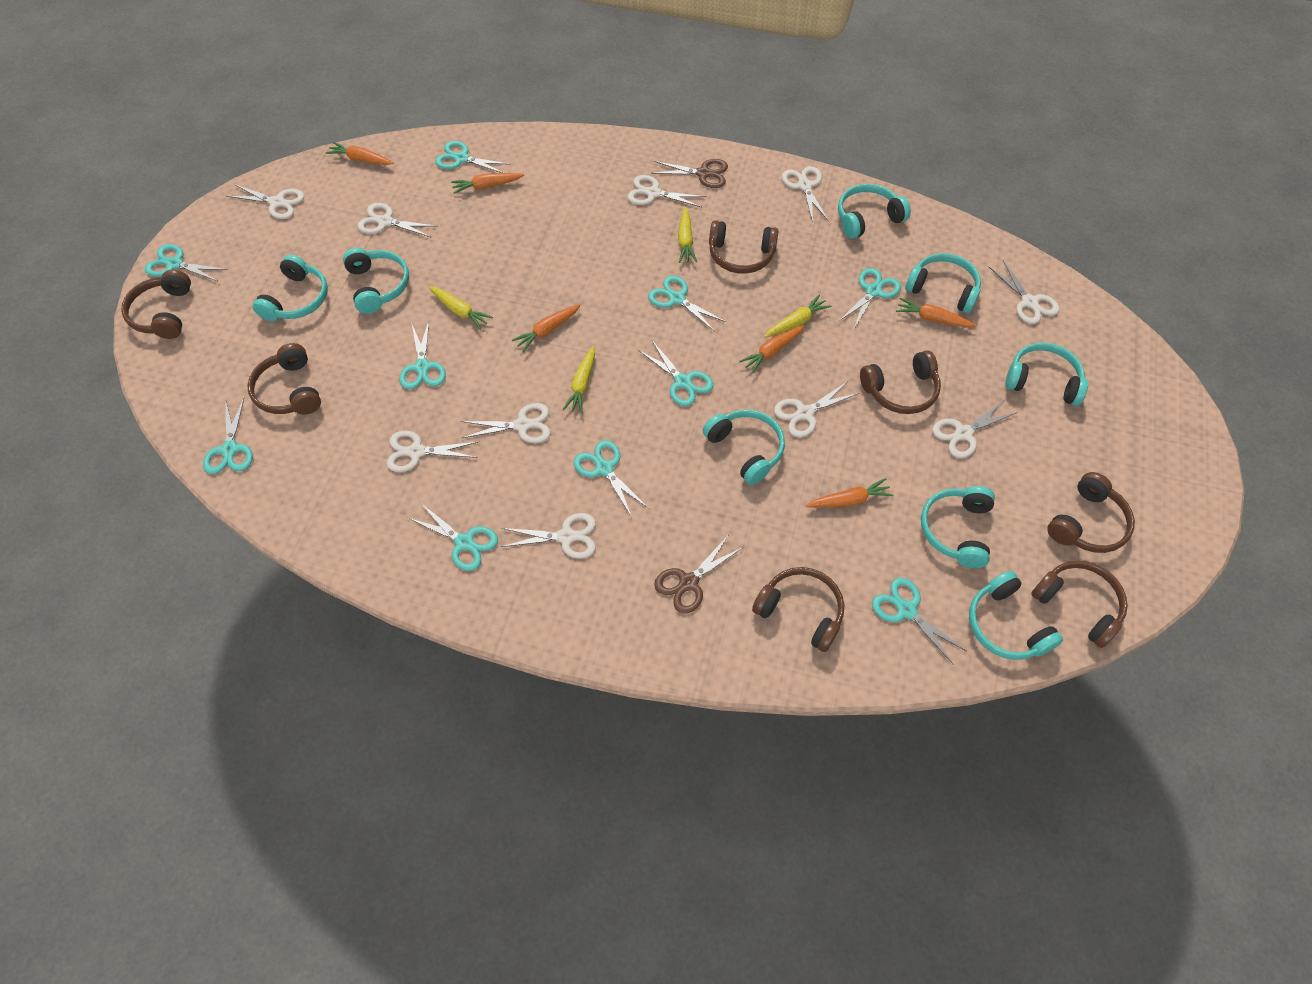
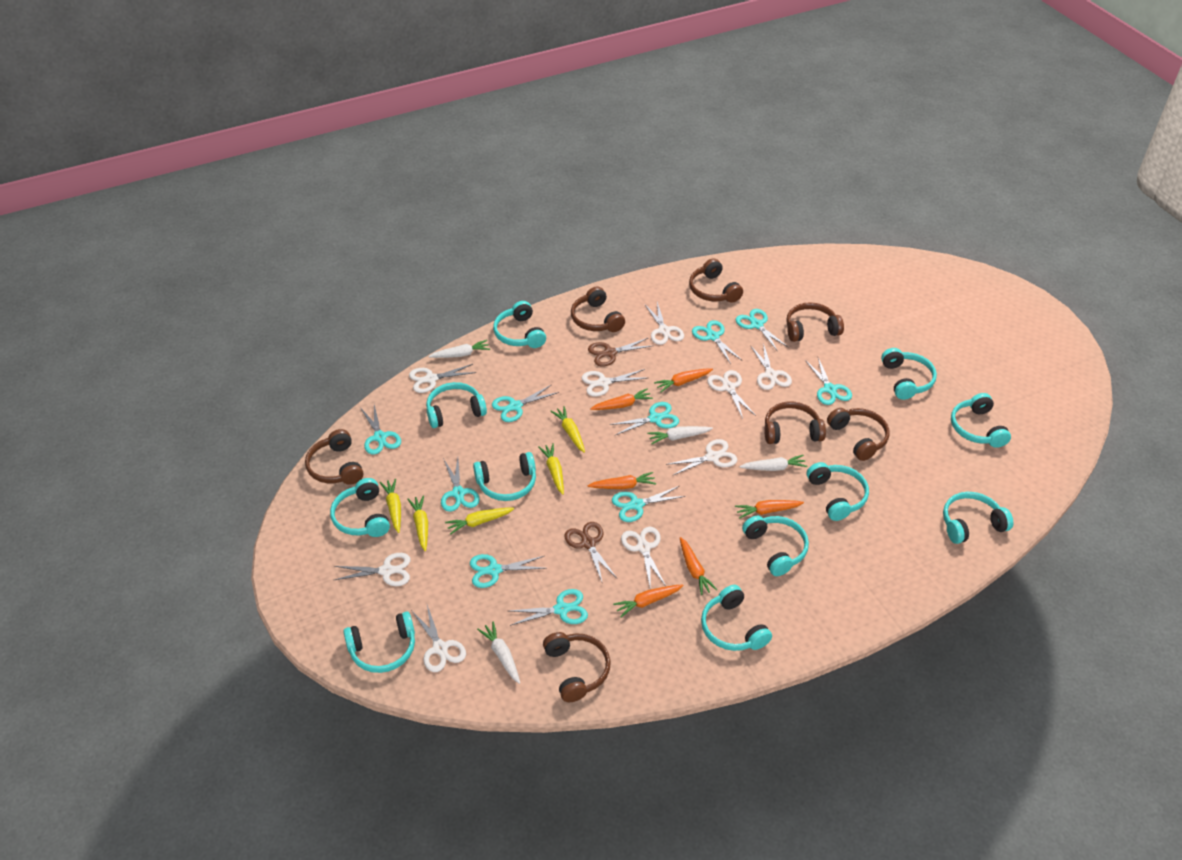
turquoise headphones: 8 -> 11
white carrot: 0 -> 4
white scissors: 10 -> 9
yellow carrot: 4 -> 5

